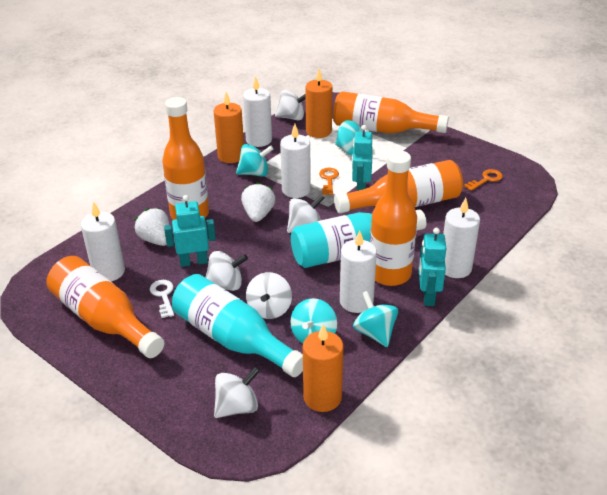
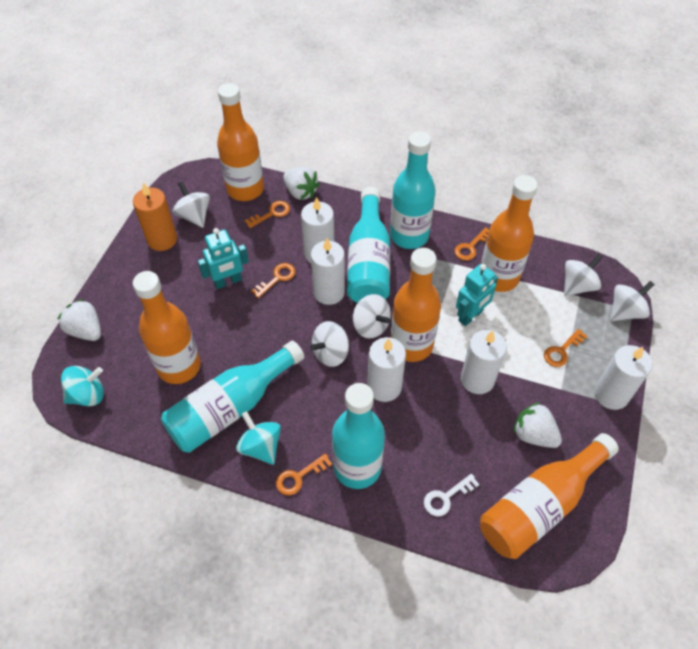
orange candle: 3 -> 1
orange key: 2 -> 5
turquoise bottle: 2 -> 4
turquoise robot: 3 -> 2
turquoise spinning top: 4 -> 2
white strawberry: 2 -> 3

